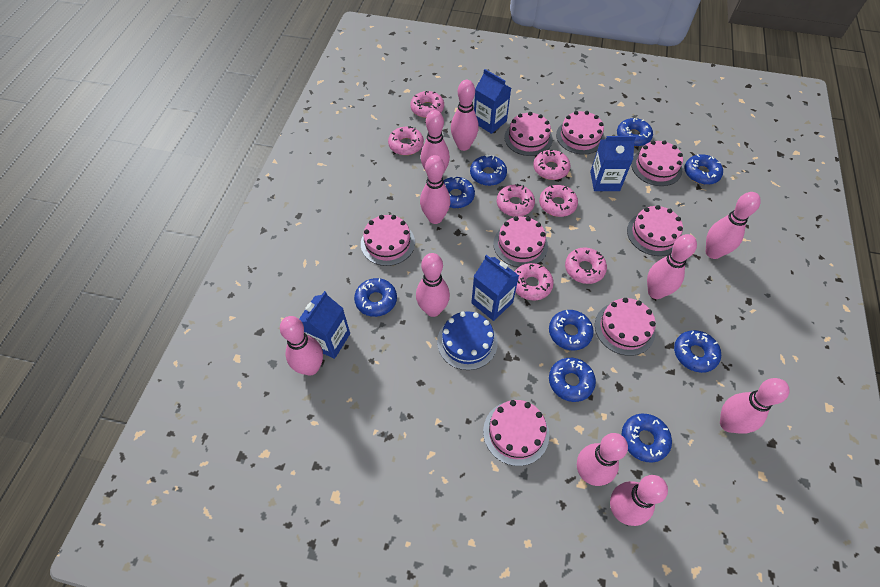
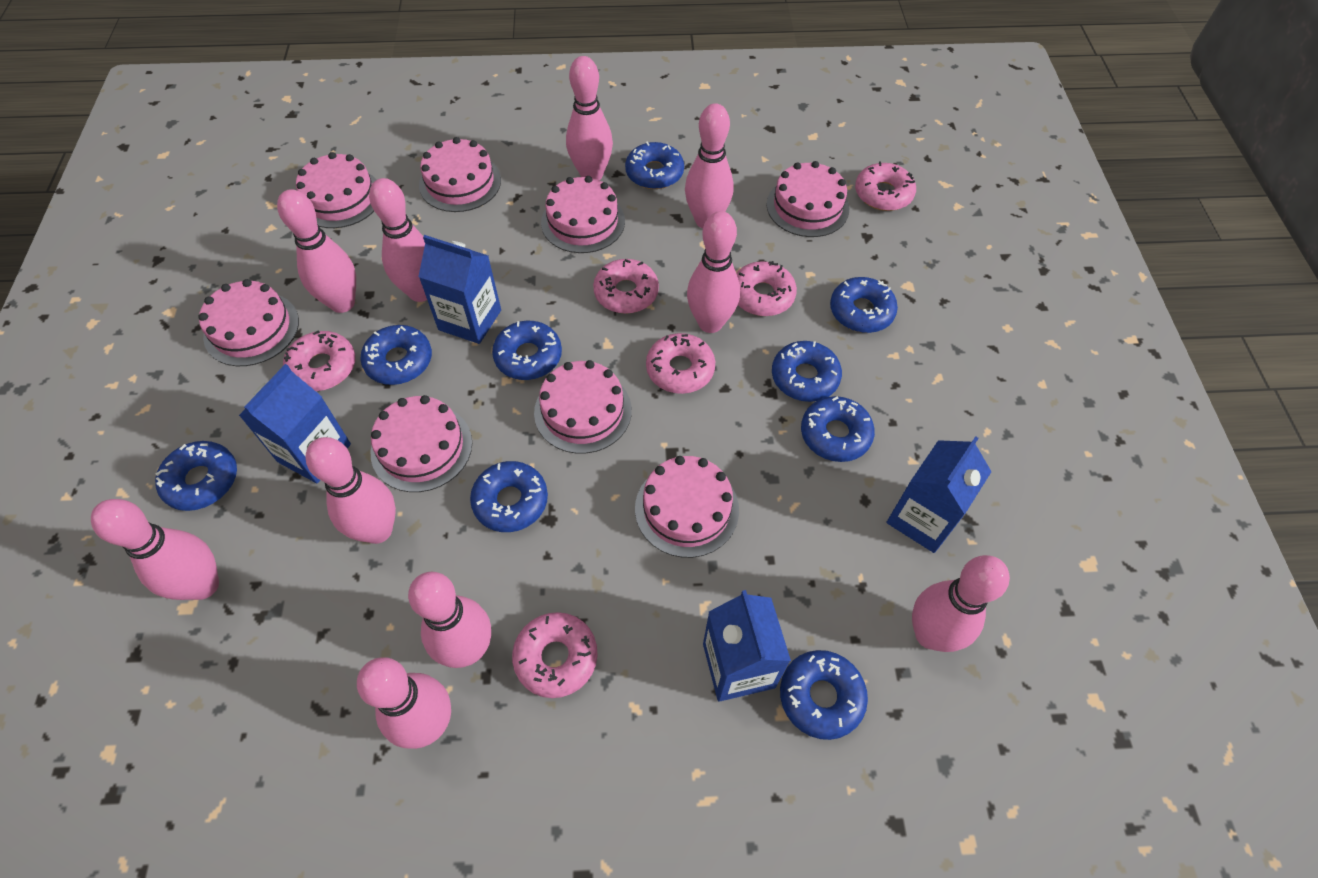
blue cake: 1 -> 0
pink donut: 7 -> 6

